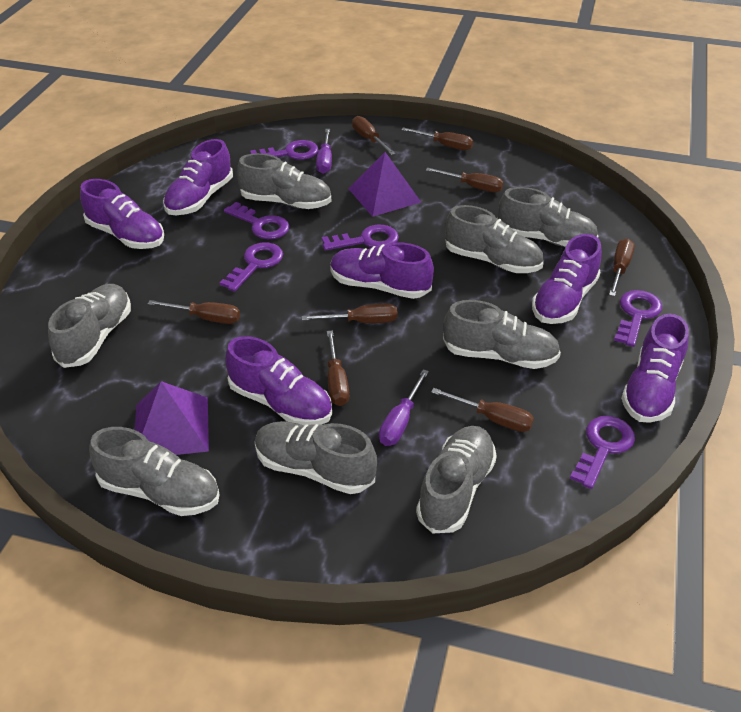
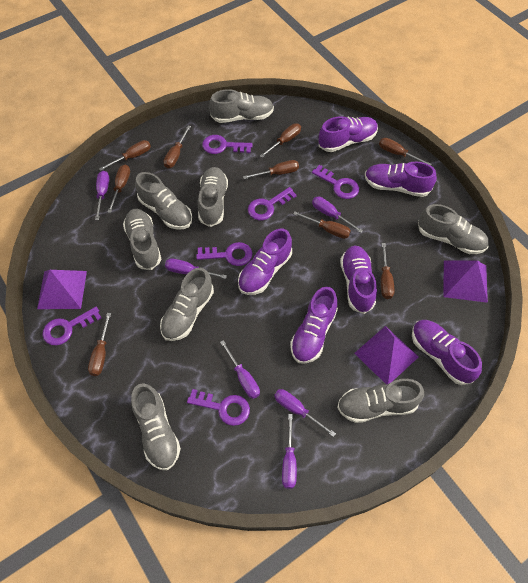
brown screwdriver: 8 -> 9
purple pyramid: 2 -> 3
purple screwdriver: 2 -> 6

